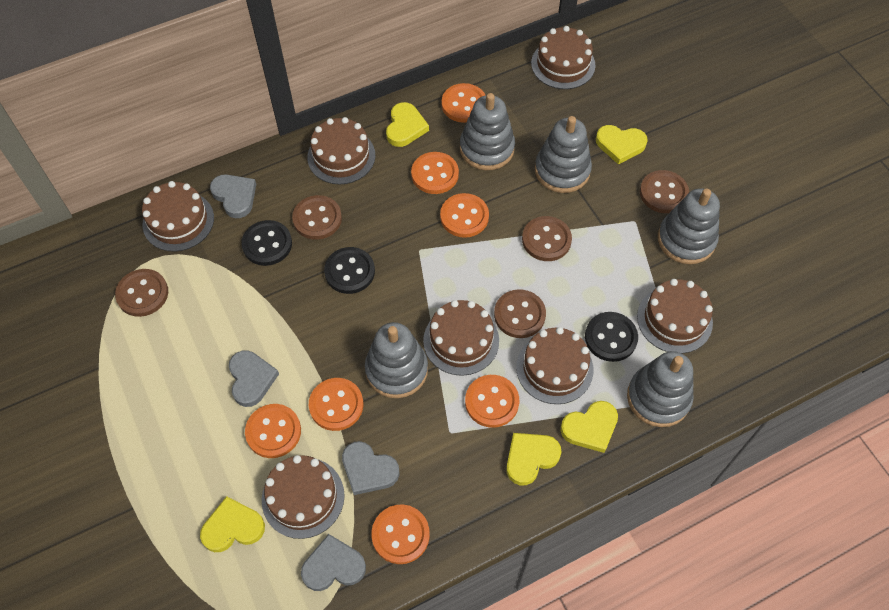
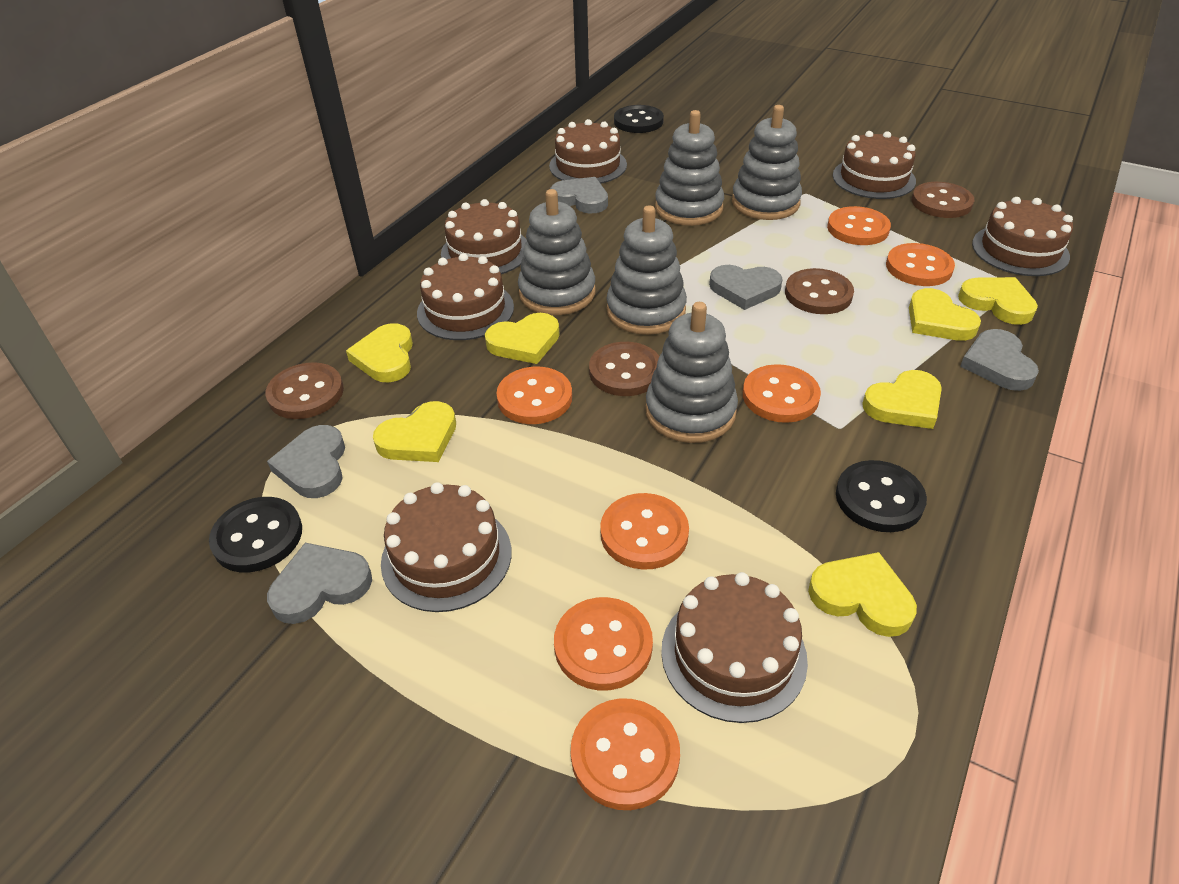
brown button: 5 -> 4
grey heart: 4 -> 5
yellow heart: 5 -> 7

